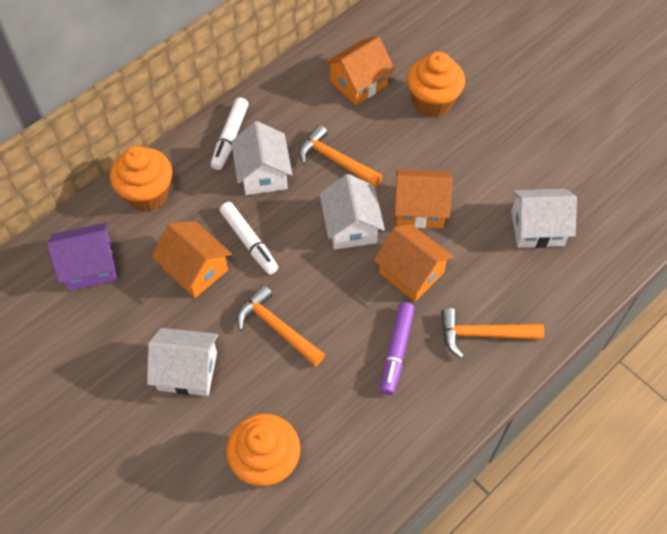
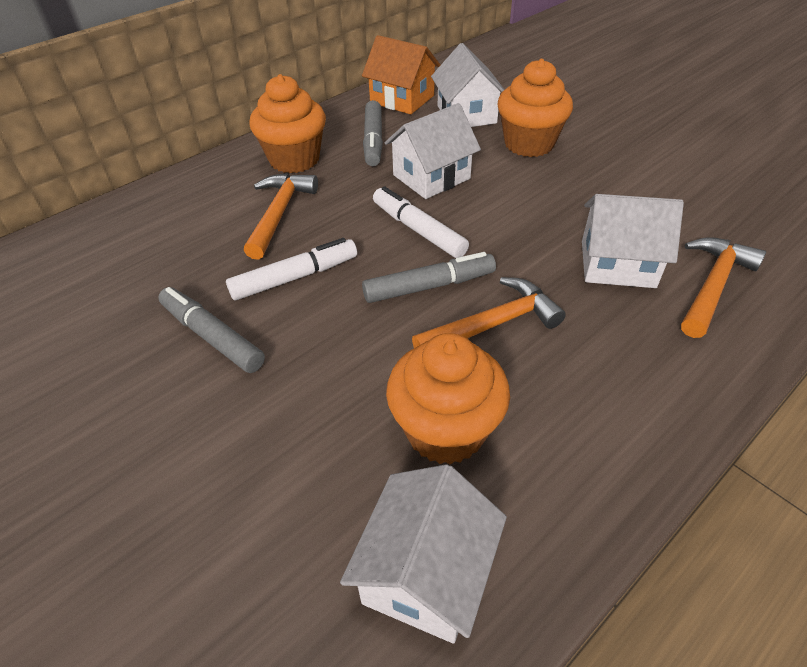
grey marker: 0 -> 3
orange house: 4 -> 1
purple house: 1 -> 0
purple marker: 1 -> 0

